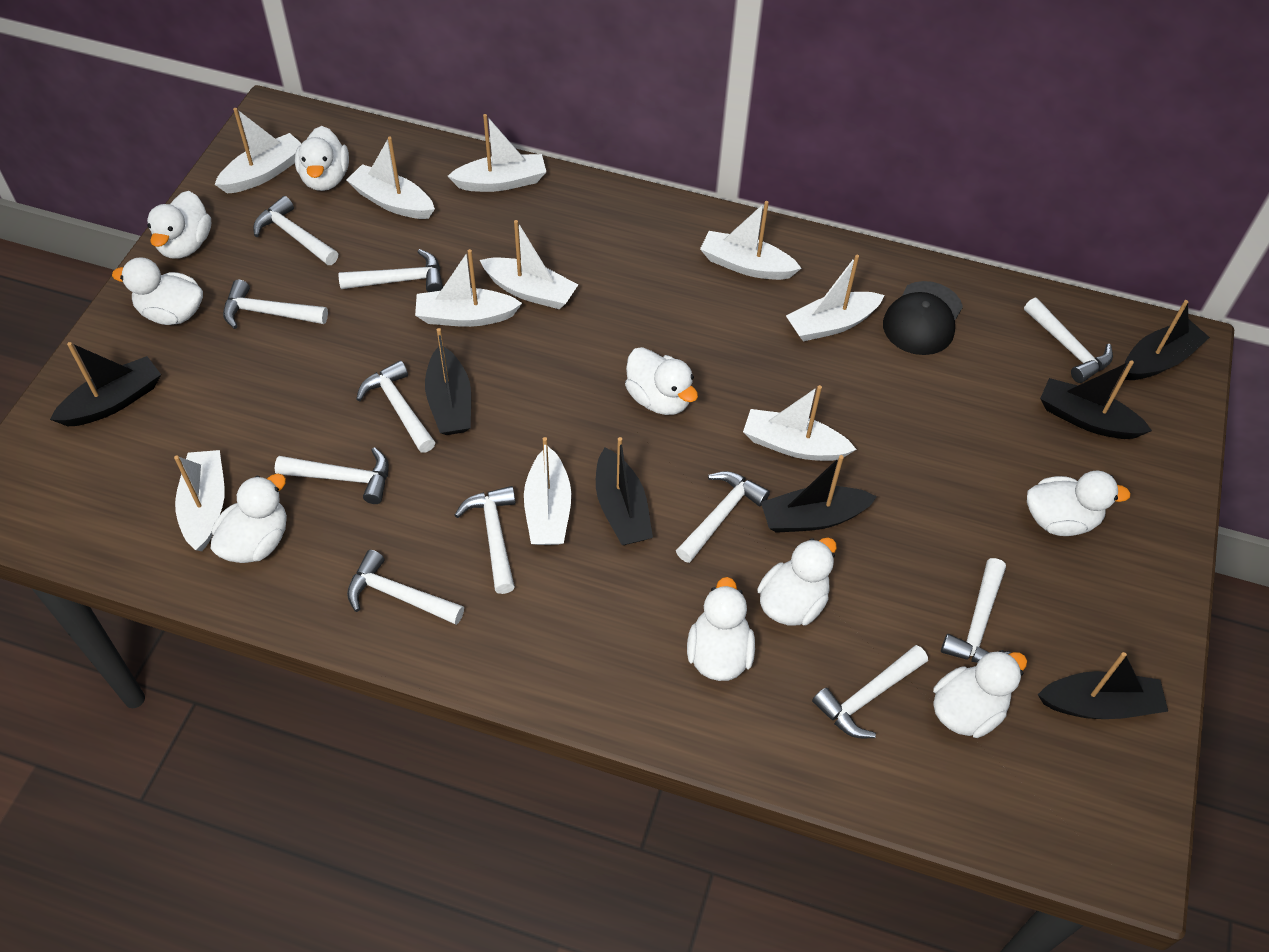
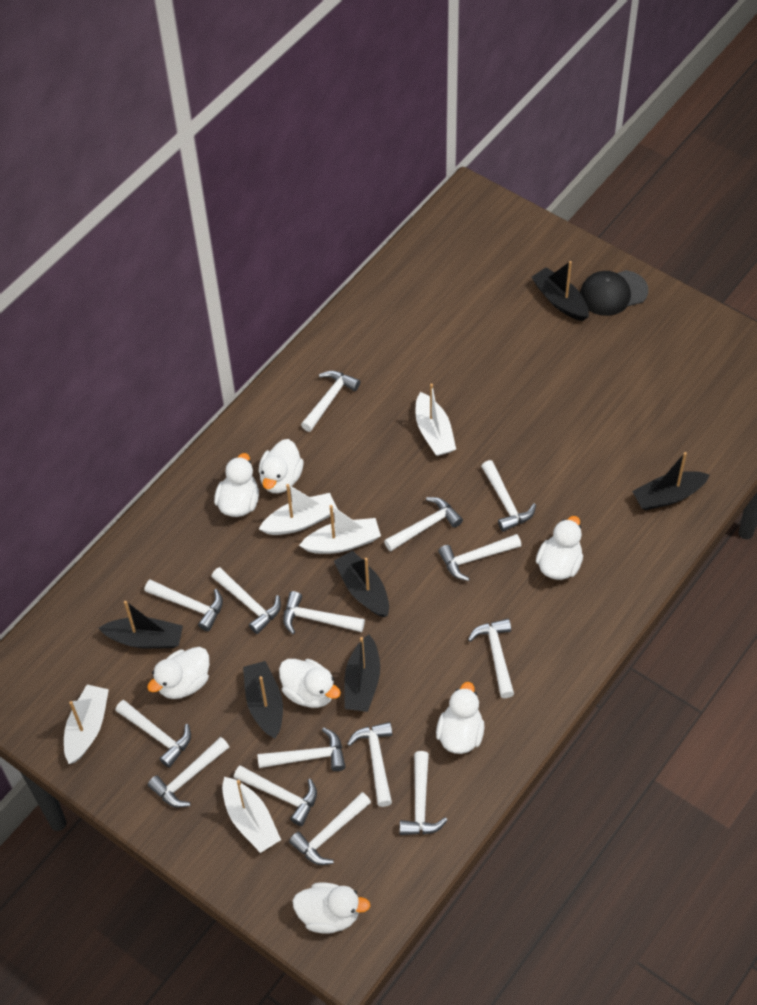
black boat: 7 -> 6
white boat: 10 -> 5
white duck: 9 -> 7
white hammer: 11 -> 15

